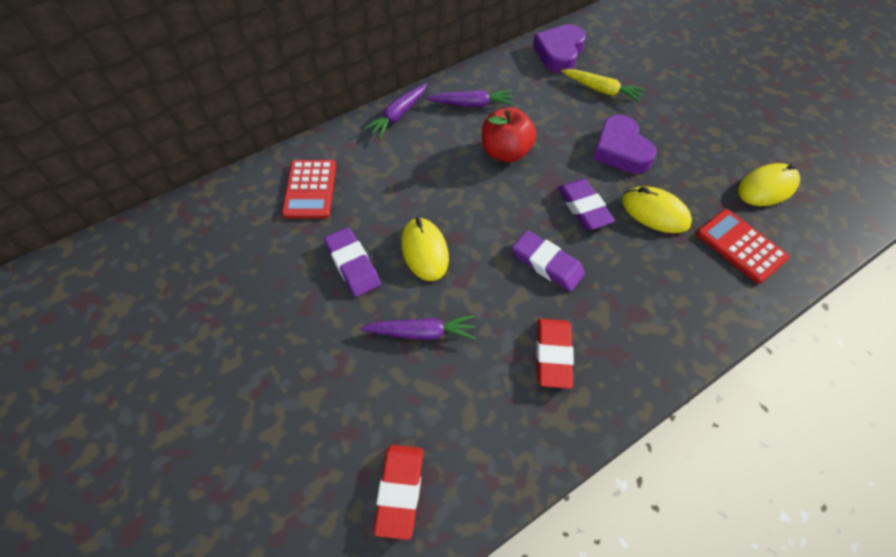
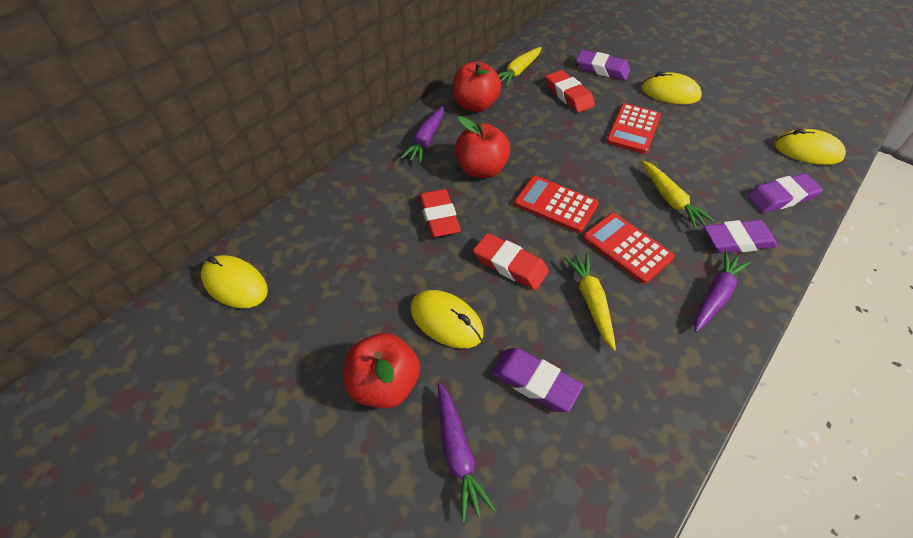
purple eraser: 3 -> 4
purple heart: 2 -> 0
red apple: 1 -> 3
red calculator: 2 -> 3
red eraser: 2 -> 3
yellow carrot: 1 -> 3
yellow mouse: 3 -> 4

